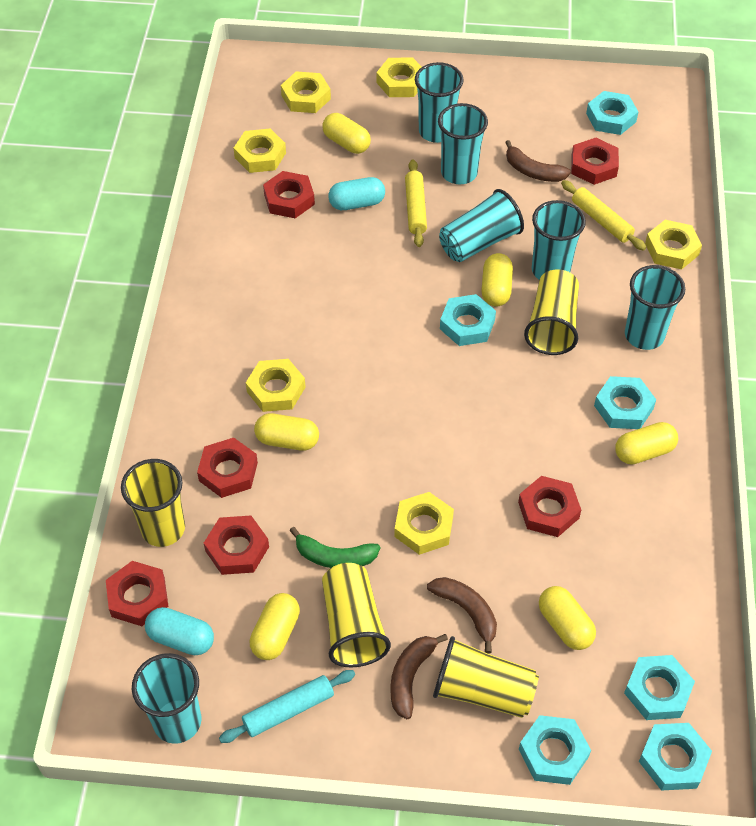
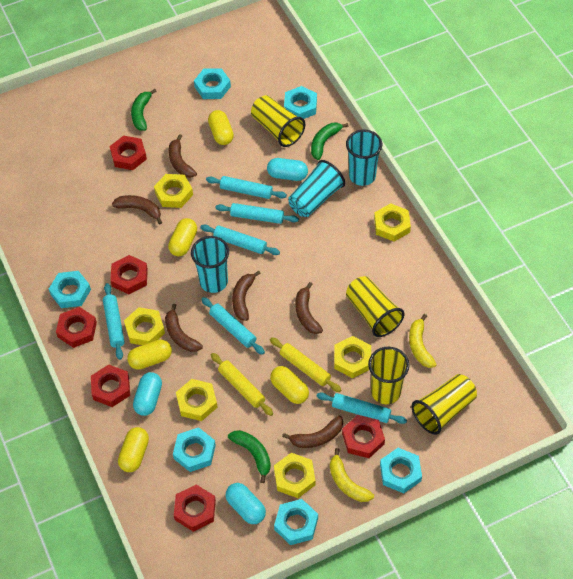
brown banana: 3 -> 6
green banana: 1 -> 3
turquoise capsule: 2 -> 3
turquoise cup: 6 -> 3
turquoise rolling pin: 1 -> 6
yellow banana: 0 -> 2
yellow capsule: 6 -> 5

